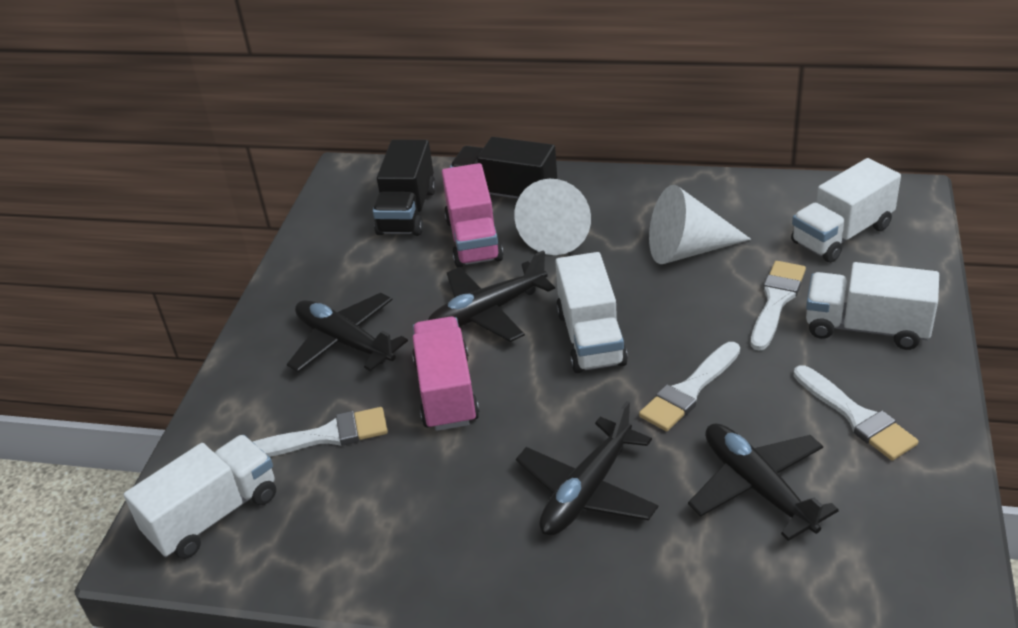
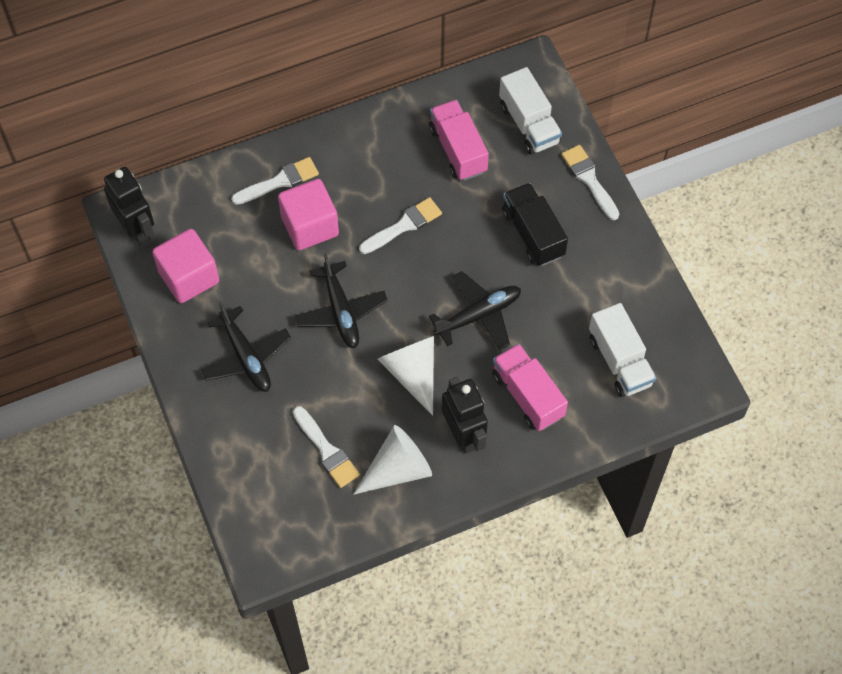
black plane: 4 -> 3
black robot: 0 -> 2
black truck: 2 -> 1
pink cube: 0 -> 2
white truck: 4 -> 2

